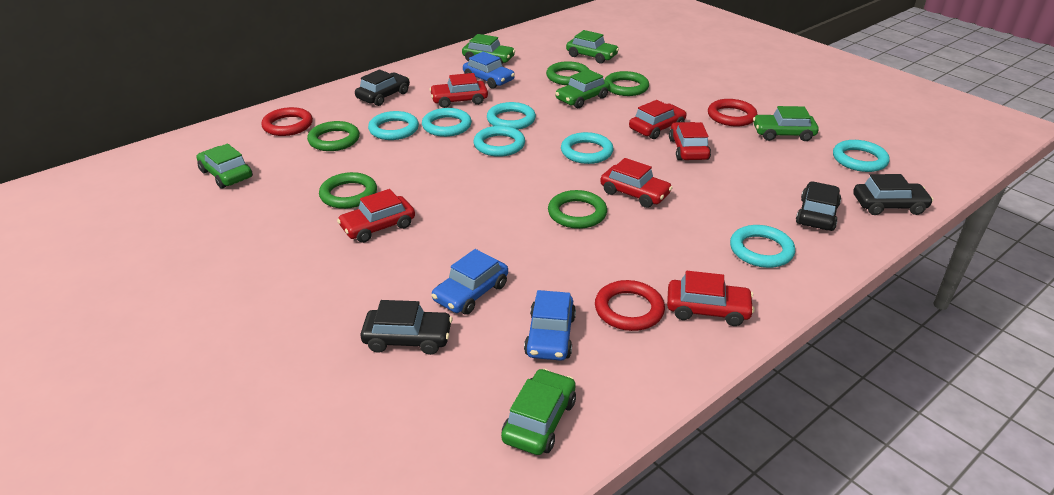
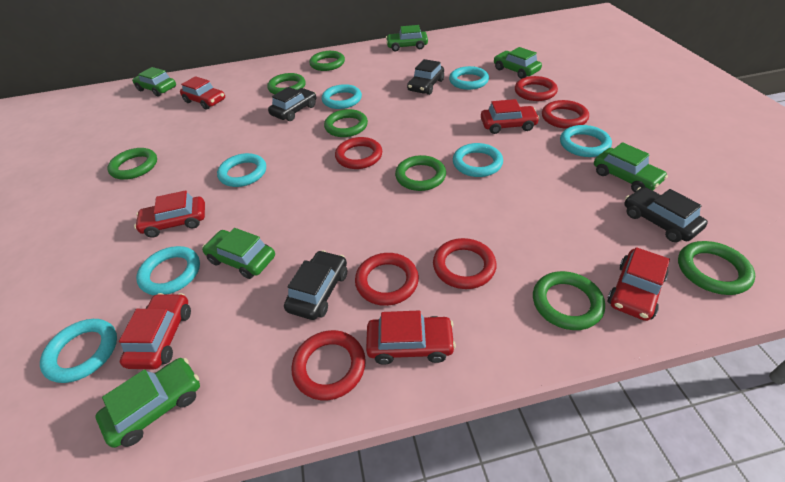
blue car: 3 -> 0
green ring: 5 -> 7
red ring: 3 -> 6

